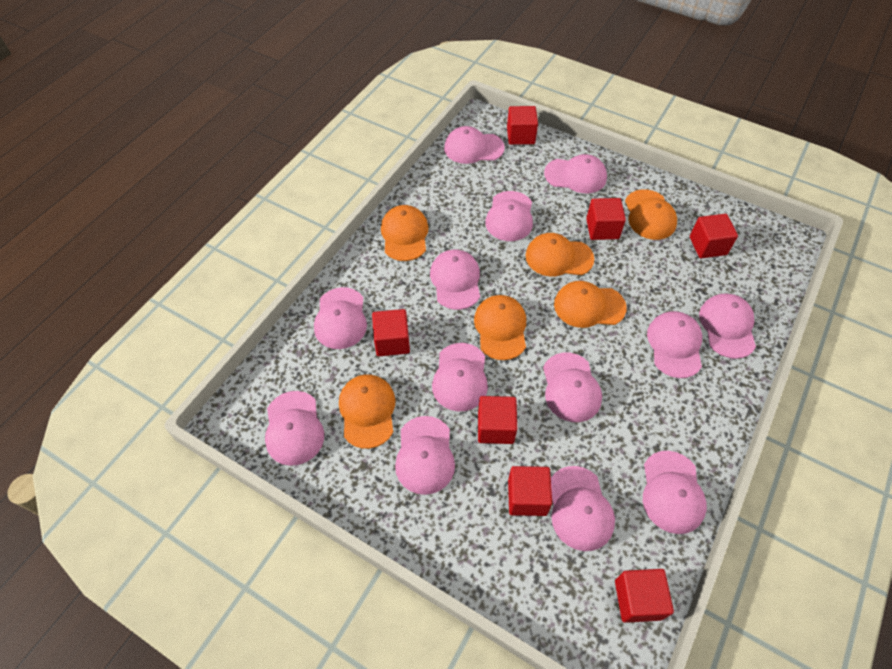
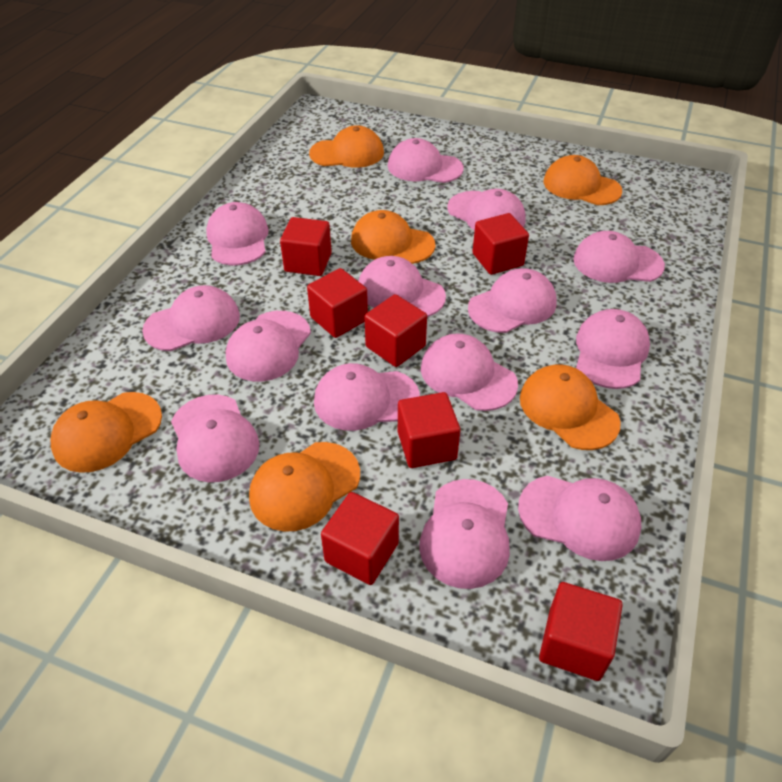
pink cap: 13 -> 14

